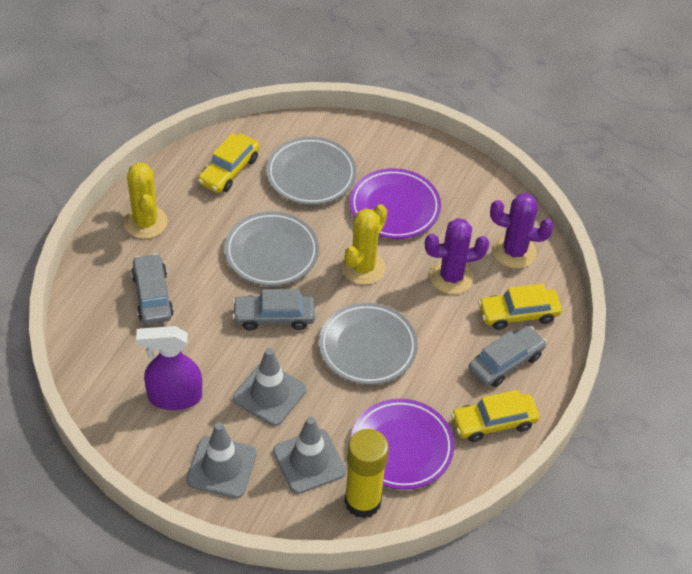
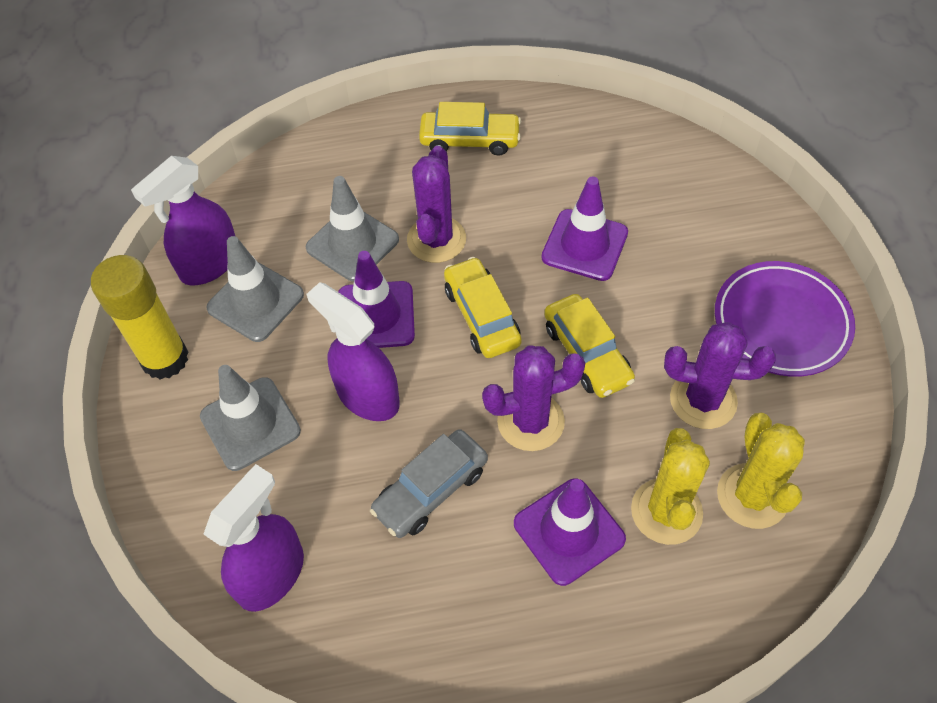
grey car: 3 -> 1
grey plate: 3 -> 0
purple cactus: 2 -> 3
purple plate: 2 -> 1
purple spray bottle: 1 -> 3
purple traffic cone: 0 -> 3

